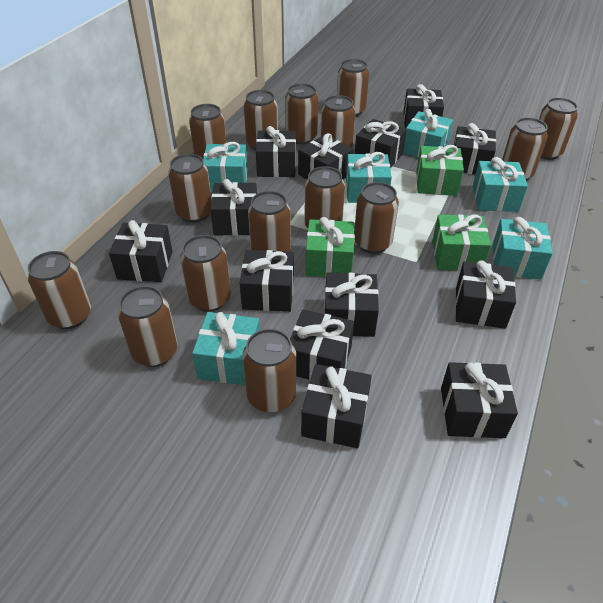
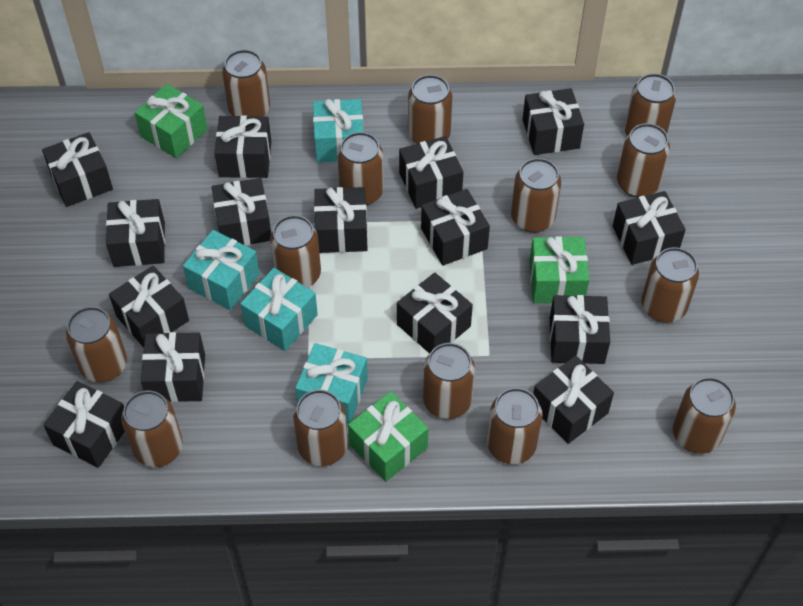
black gift: 13 -> 15
brown can: 15 -> 14
turquoise gift: 6 -> 4

